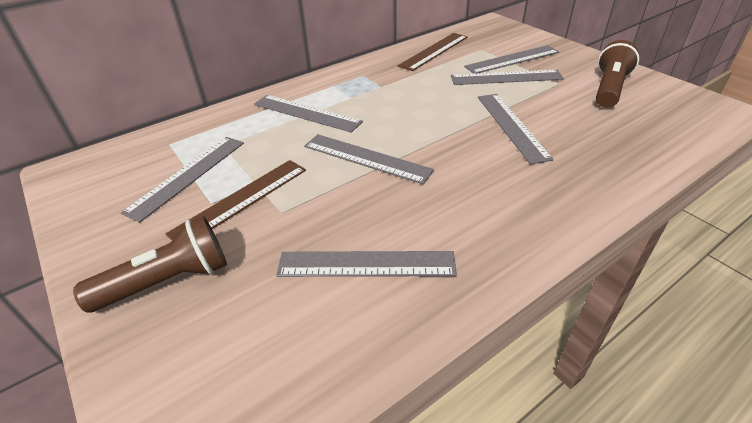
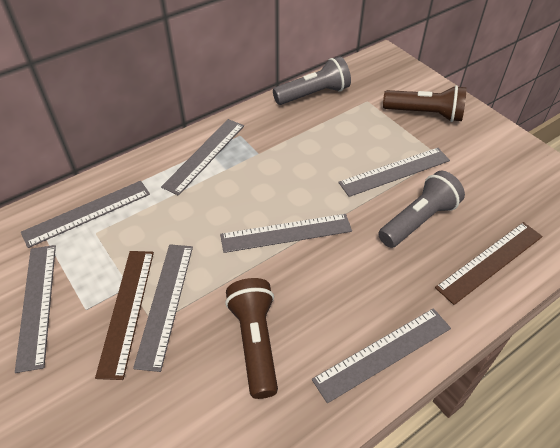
grey flashlight: 0 -> 2

